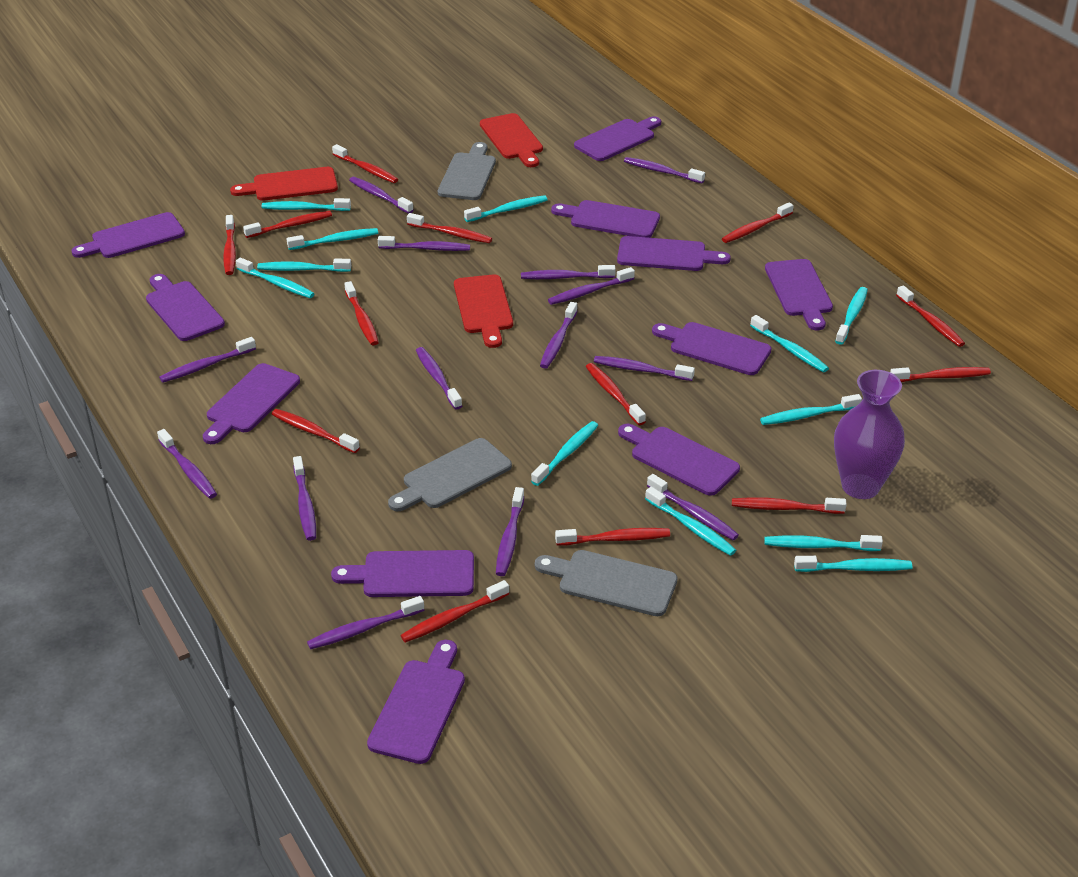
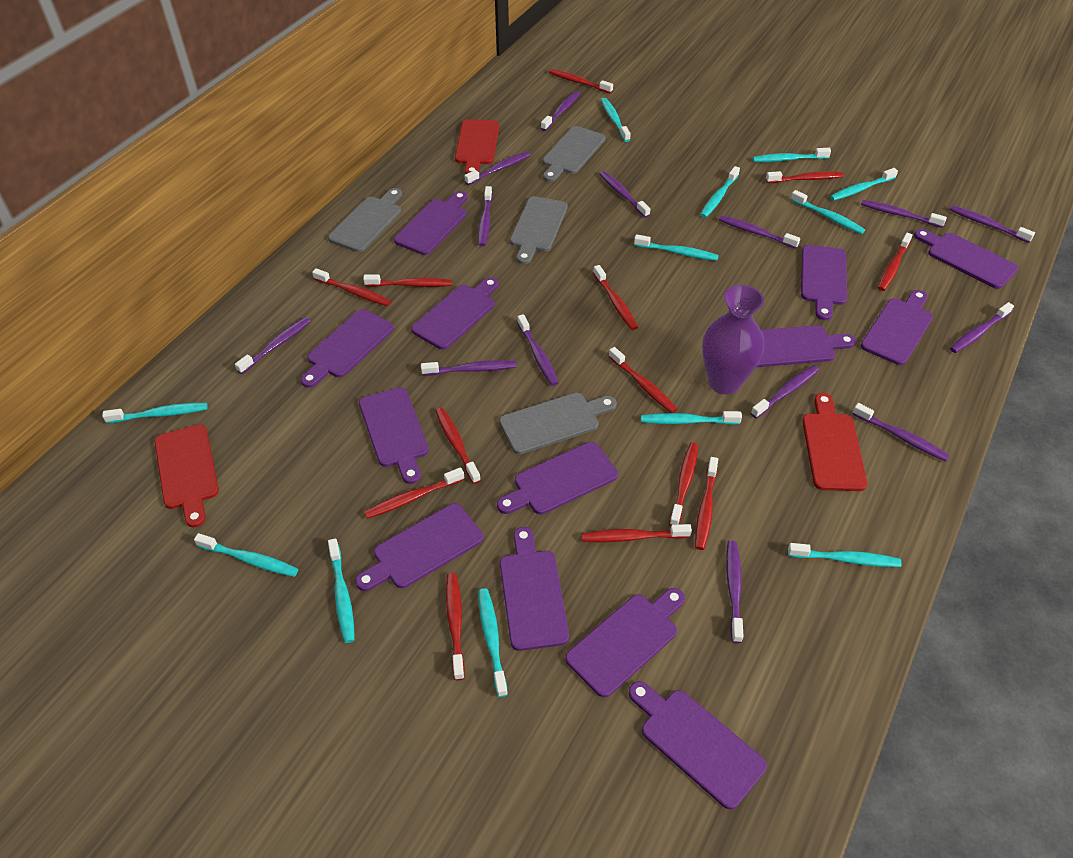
grey cutting board: 3 -> 4
purple cutting board: 11 -> 13

